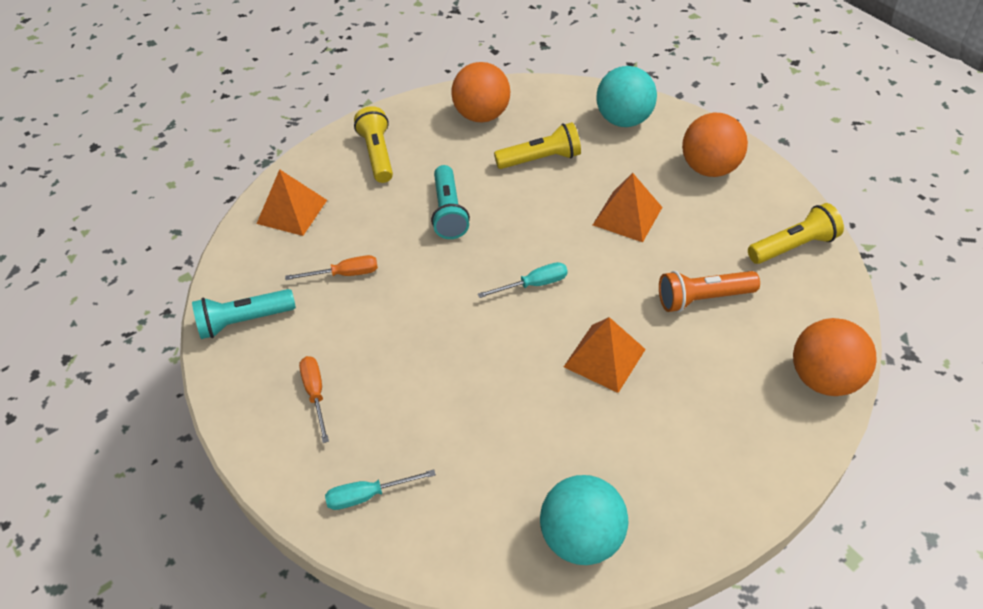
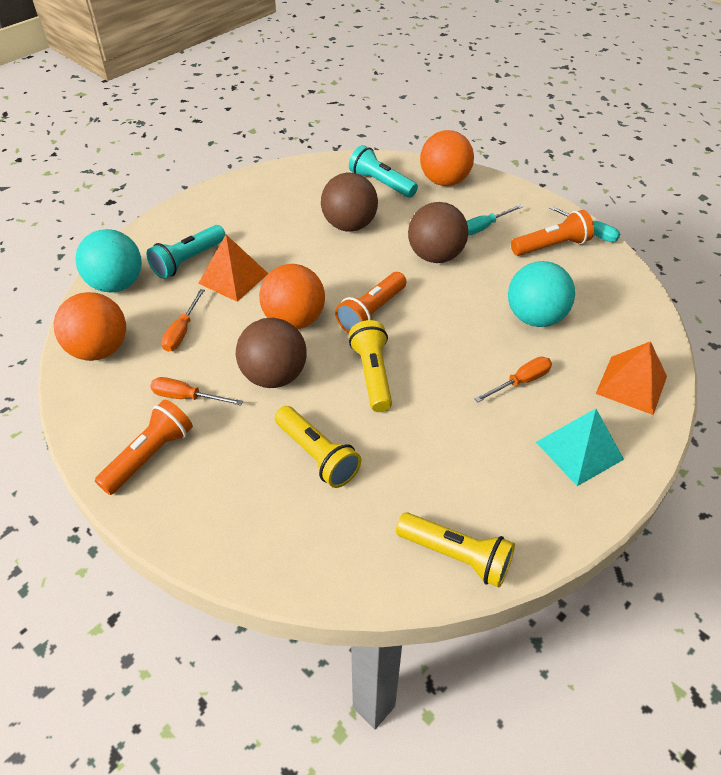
brown ball: 0 -> 3
orange flashlight: 1 -> 3
orange pyramid: 3 -> 2
orange screwdriver: 2 -> 3
turquoise pyramid: 0 -> 1

